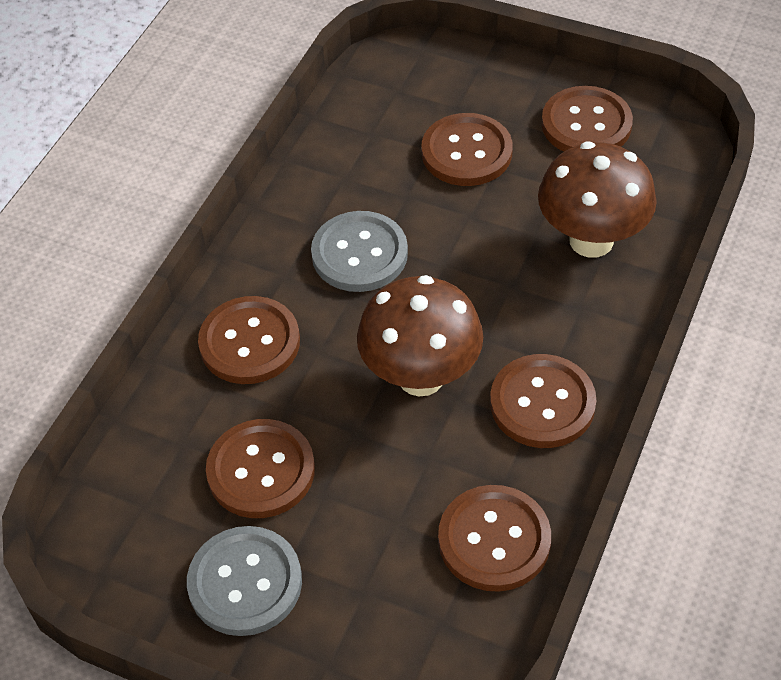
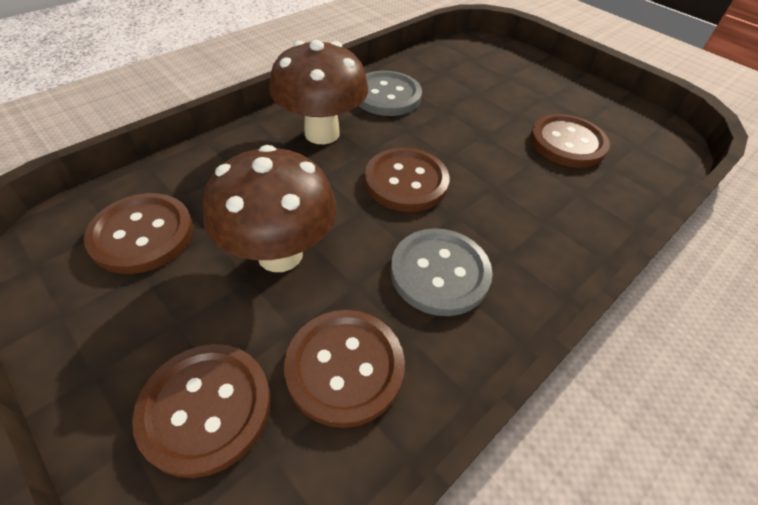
brown button: 6 -> 5

